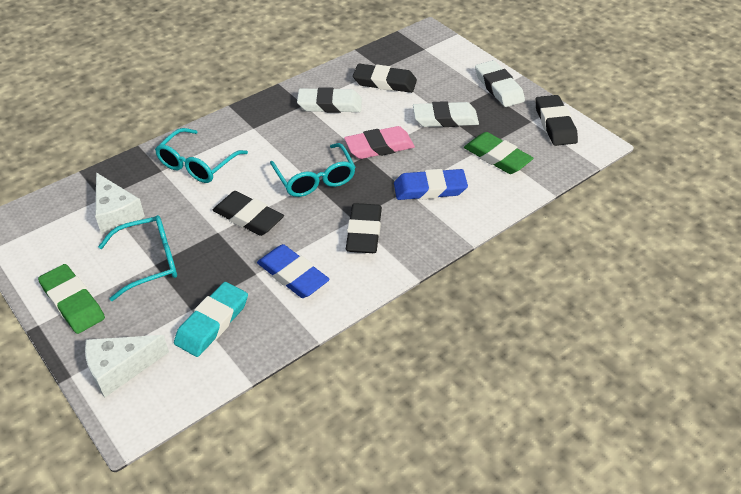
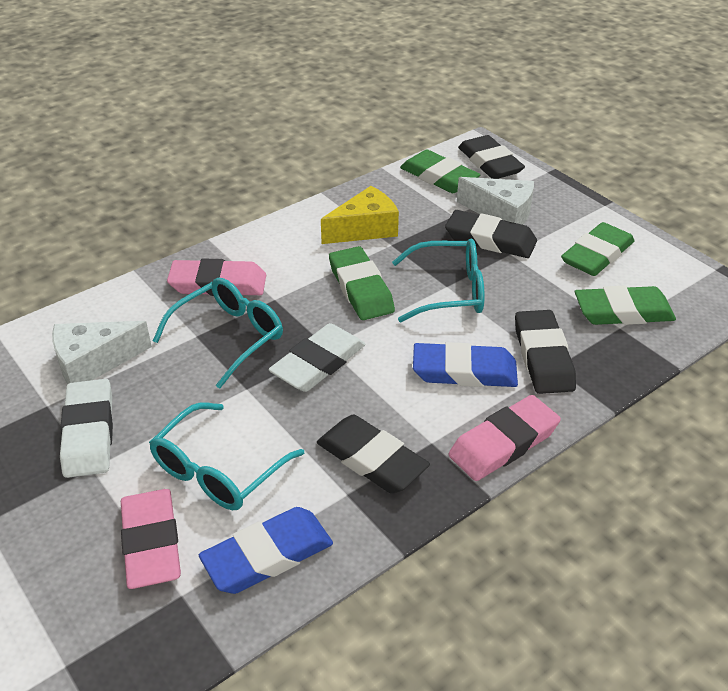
green eraser: 2 -> 4
pink eraser: 1 -> 3
turquoise eraser: 1 -> 0
white eraser: 3 -> 2
yellow cheese: 0 -> 1

